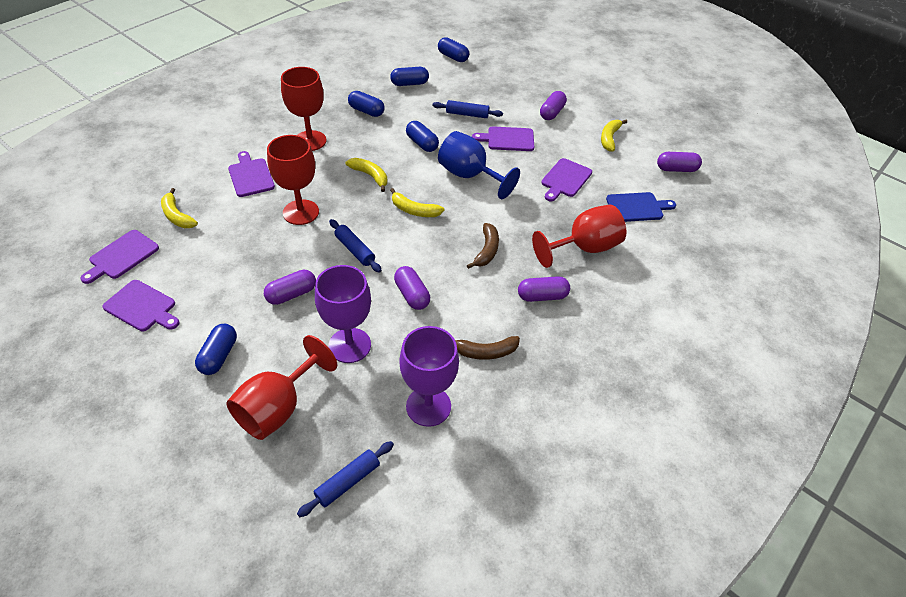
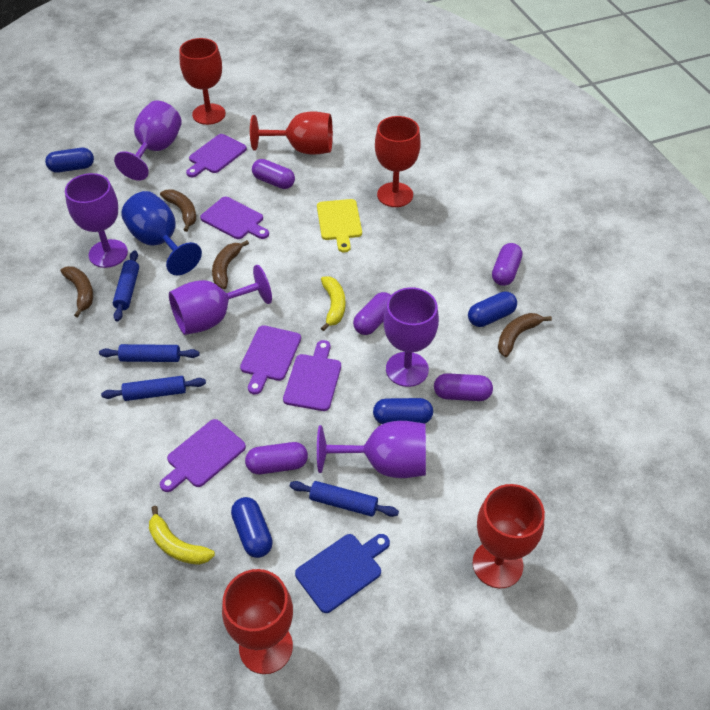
blue capsule: 5 -> 4
blue rolling pin: 3 -> 4
brown banana: 2 -> 4
purple goblet: 2 -> 5
red goblet: 4 -> 5
yellow banana: 4 -> 2
yellow cutting board: 0 -> 1

